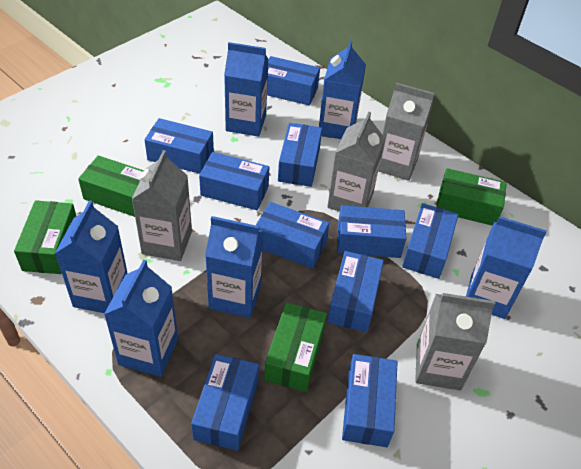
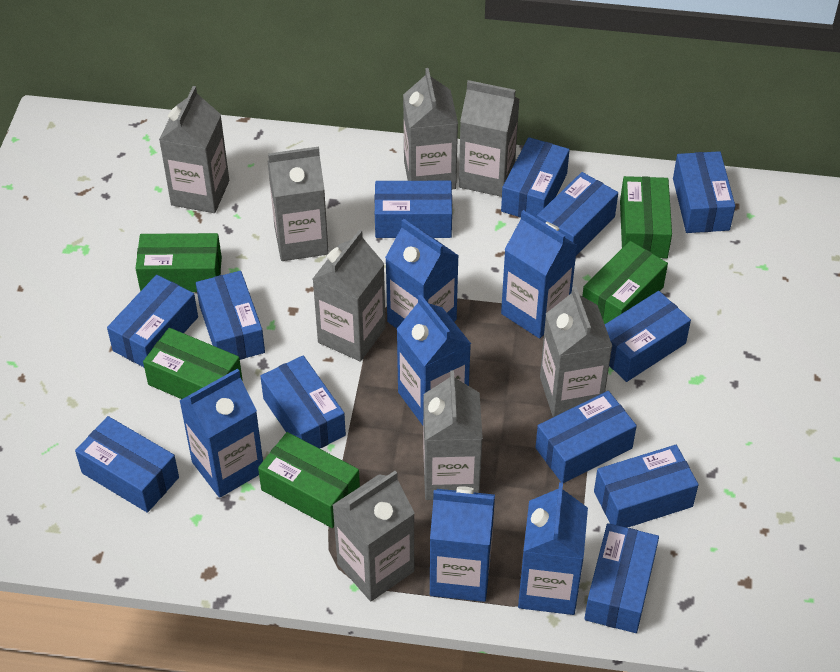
blue box: 10 -> 12
green box: 4 -> 5
grey carton: 4 -> 8

